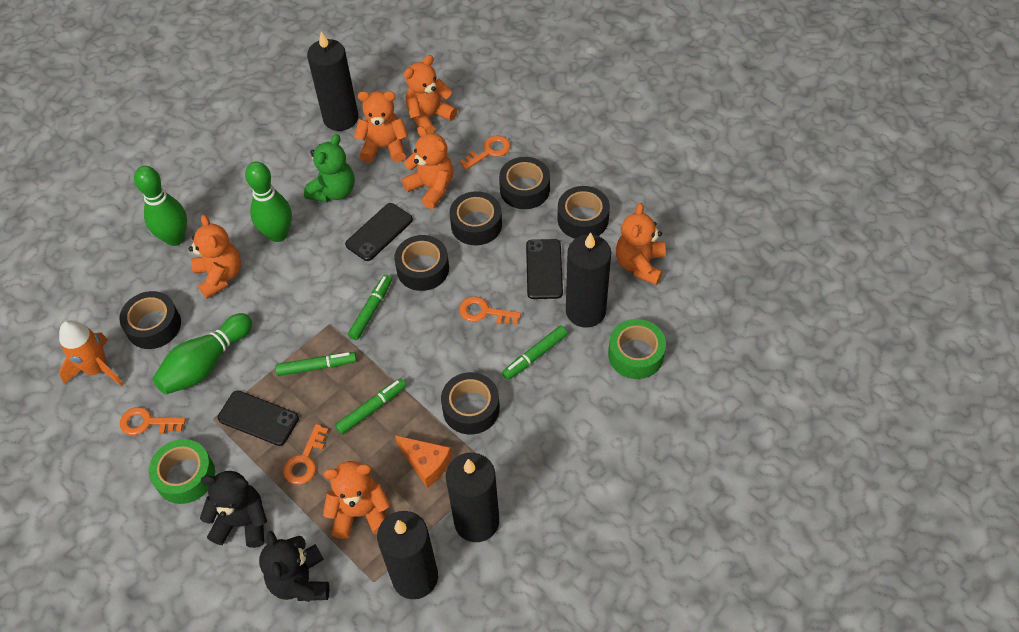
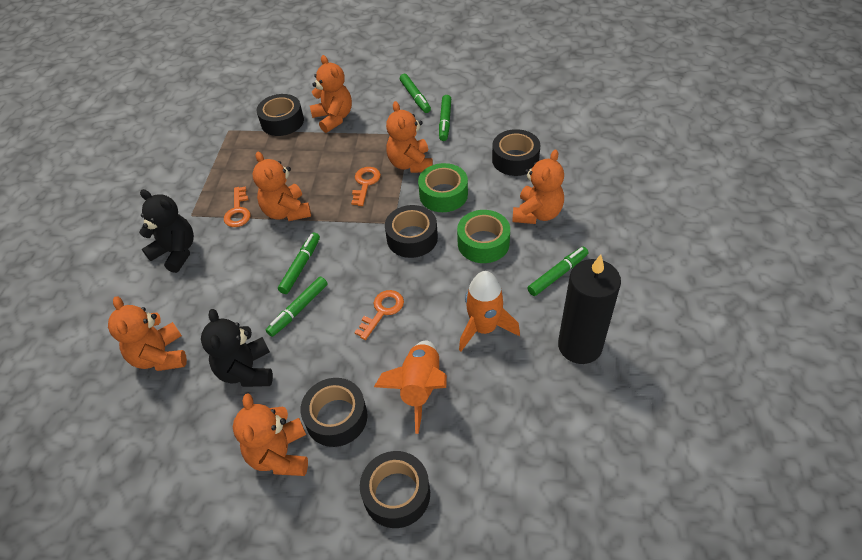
black candle: 4 -> 1
black phone: 3 -> 0
black tape: 6 -> 5
green bowling pin: 3 -> 0
green marker: 4 -> 5
green teddy bear: 1 -> 0
orange cheese: 1 -> 0
orange key: 4 -> 3
orange rocket: 1 -> 2

